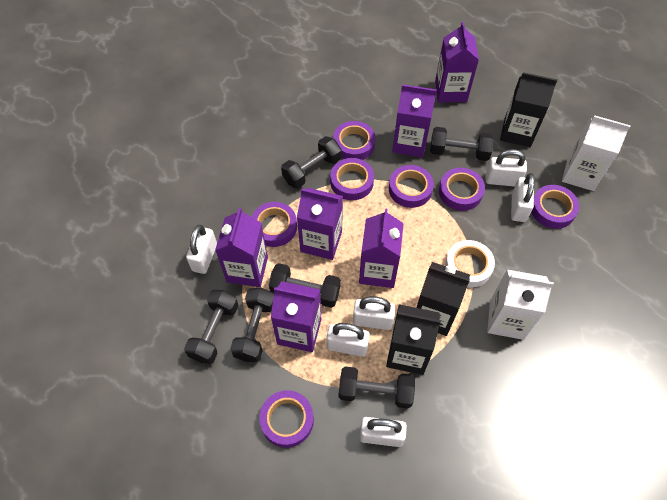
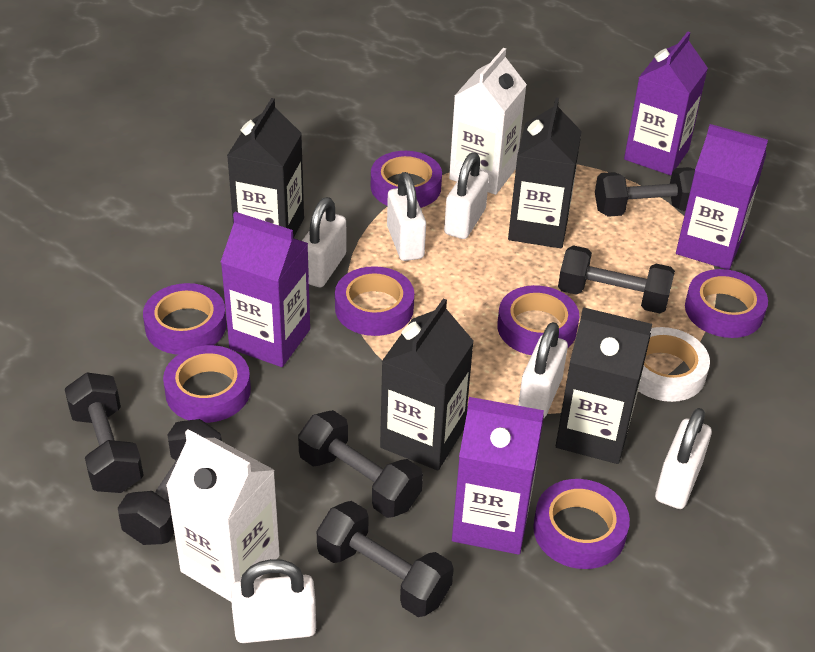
black carton: 3 -> 4
purple carton: 6 -> 4

